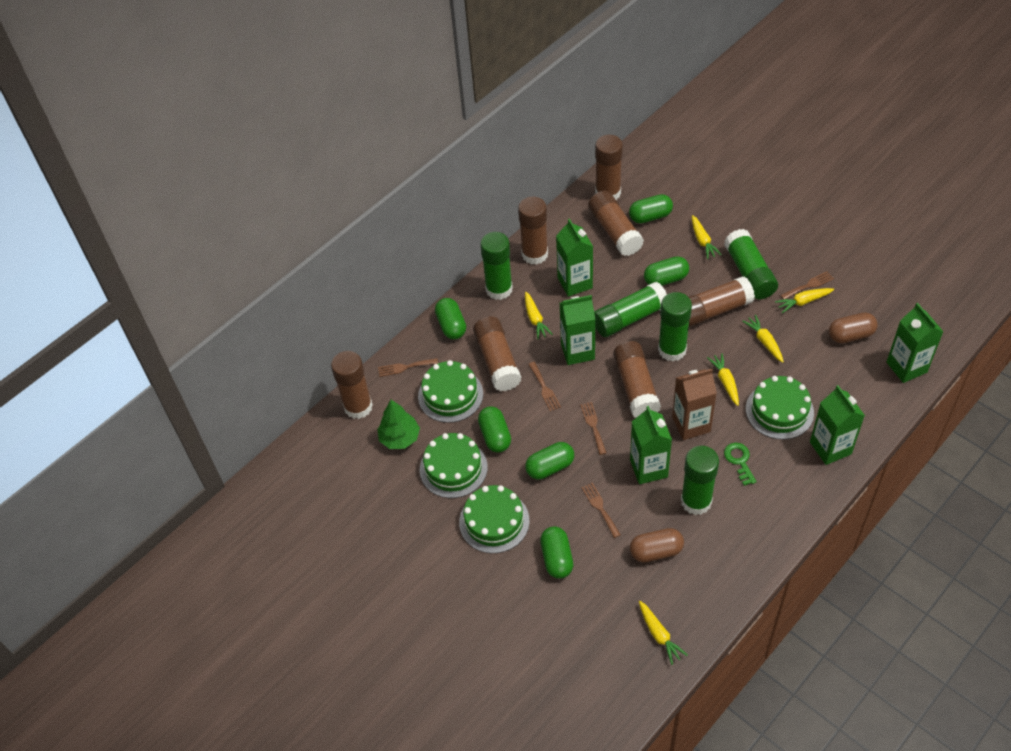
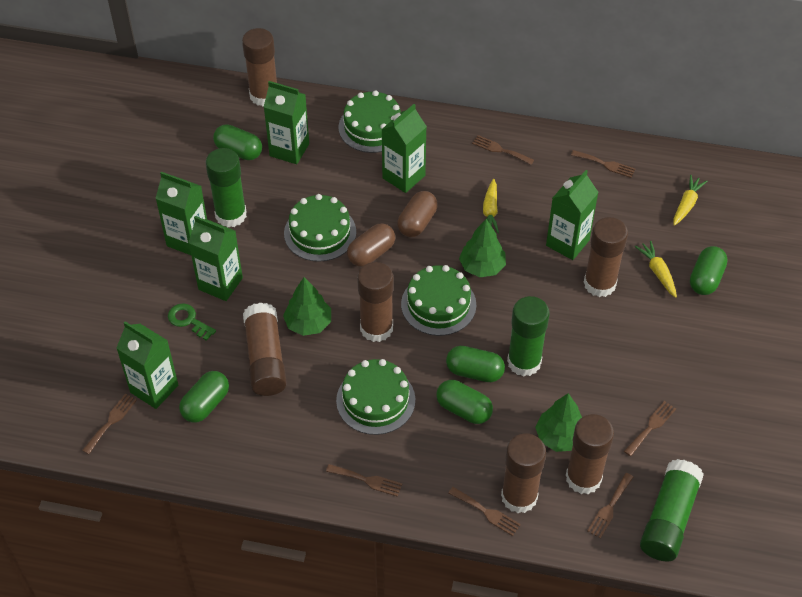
brown carton: 1 -> 0
brown fork: 5 -> 7
brown glue stick: 7 -> 6
green capsule: 6 -> 5
green carton: 5 -> 6
green glue stick: 5 -> 3
green tree: 1 -> 3
yellow carrot: 6 -> 3

